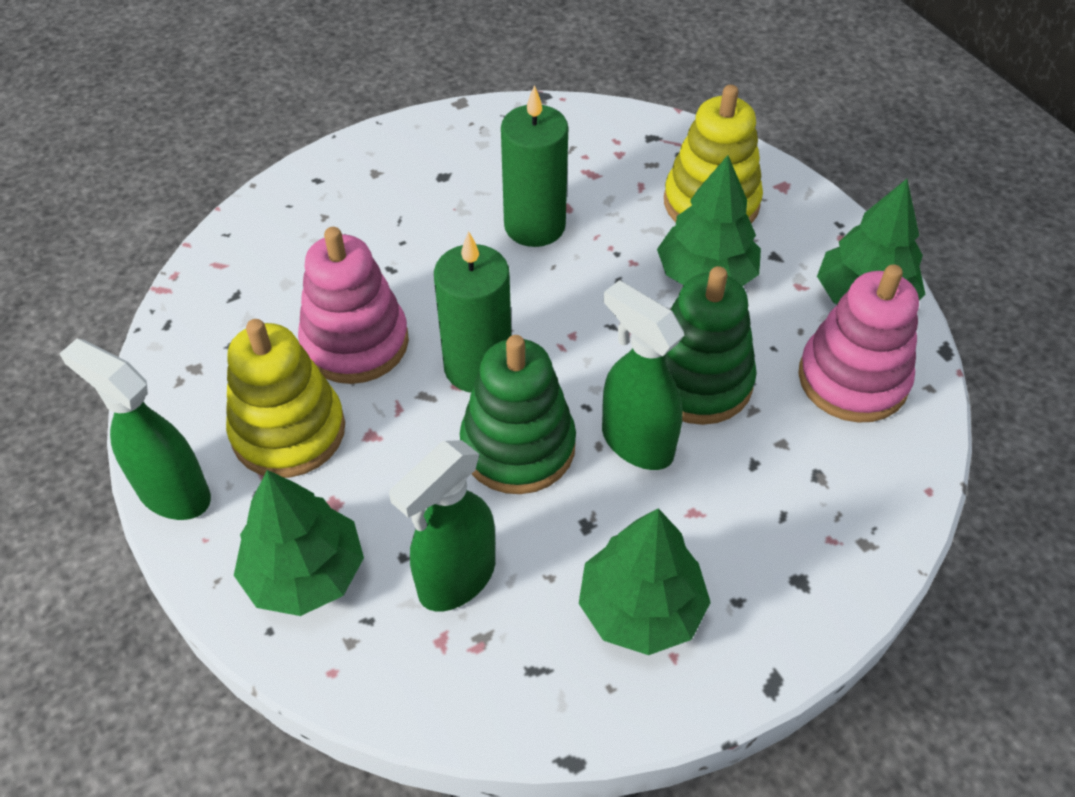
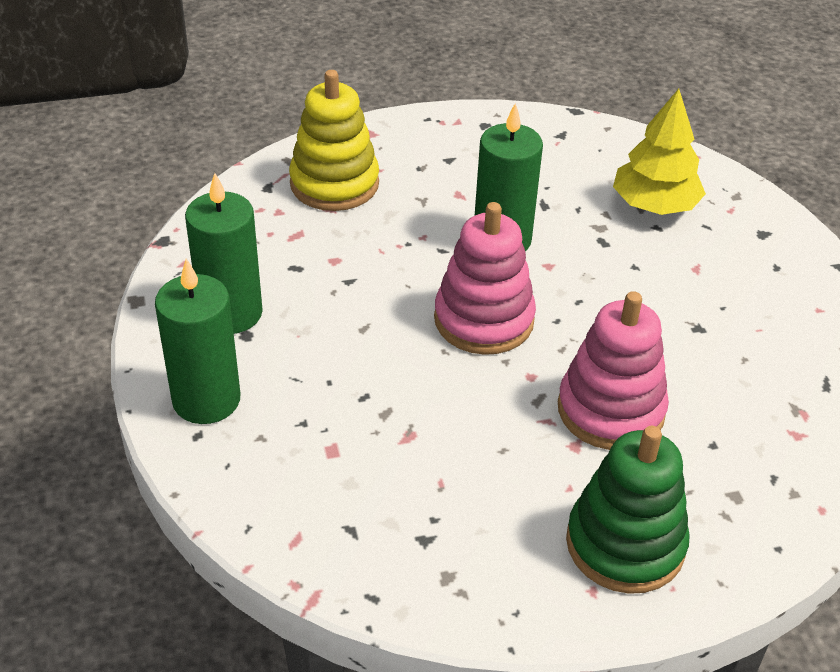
green candle: 2 -> 3
green spray bottle: 3 -> 0
green stacking toy: 2 -> 1
green tree: 4 -> 0
yellow stacking toy: 2 -> 1
yellow tree: 0 -> 1

